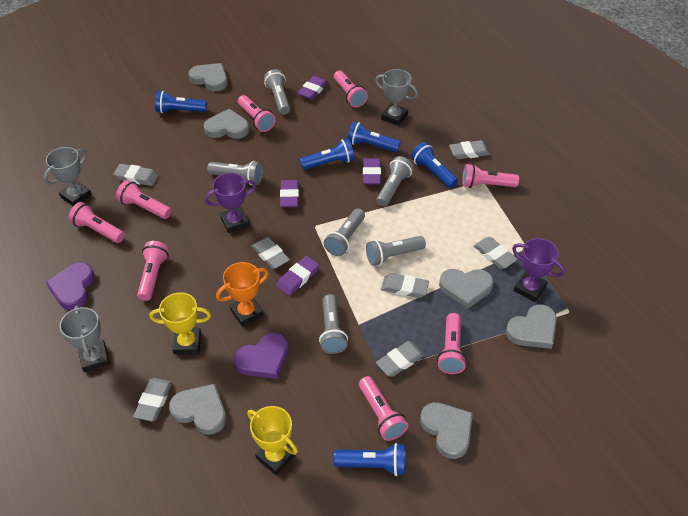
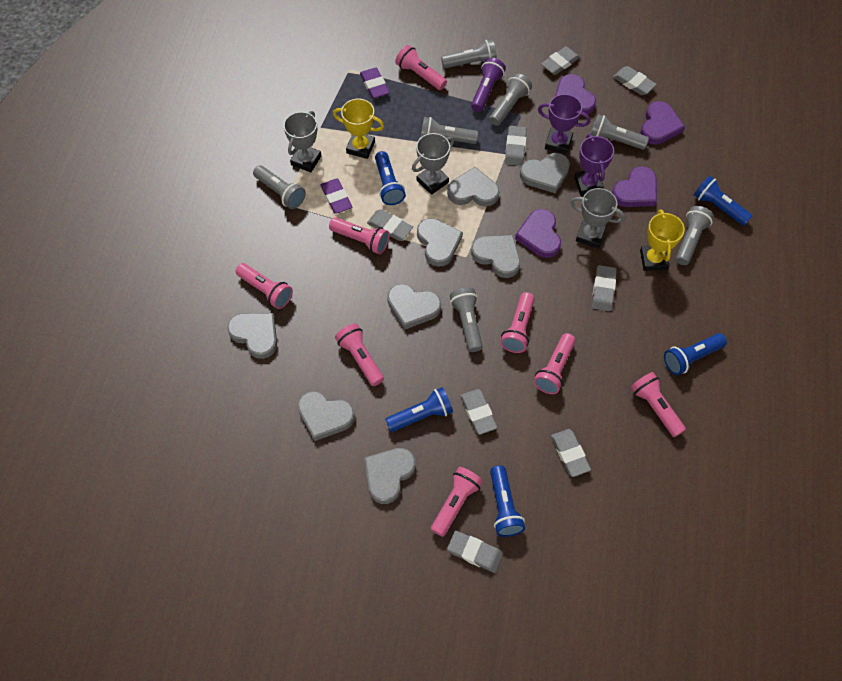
grey eraser: 7 -> 8
grey flashlight: 6 -> 7
grey heart: 6 -> 8
orange trophy: 1 -> 0
purple eraser: 4 -> 2
purple flashlight: 0 -> 1
purple heart: 2 -> 4

